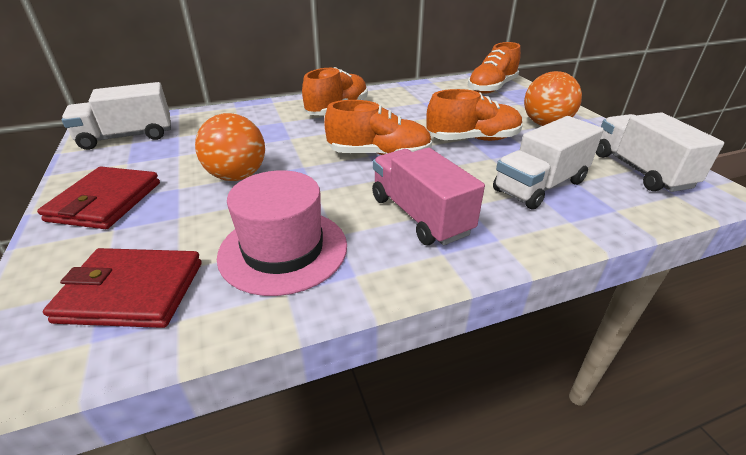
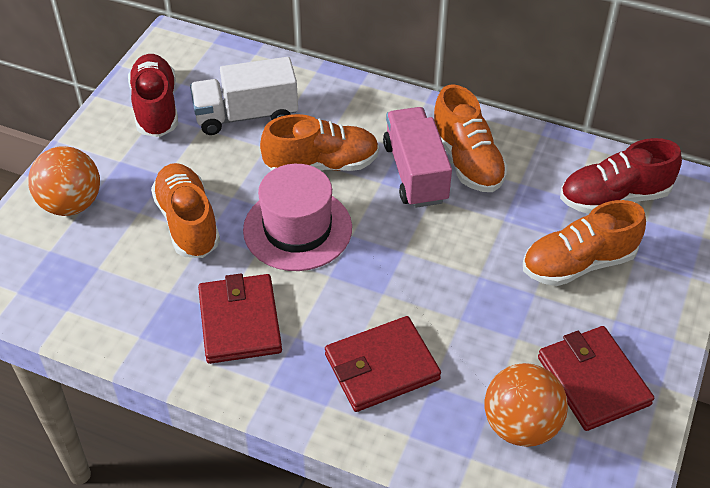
red shoe: 0 -> 2
red wallet: 2 -> 3
white truck: 3 -> 1

